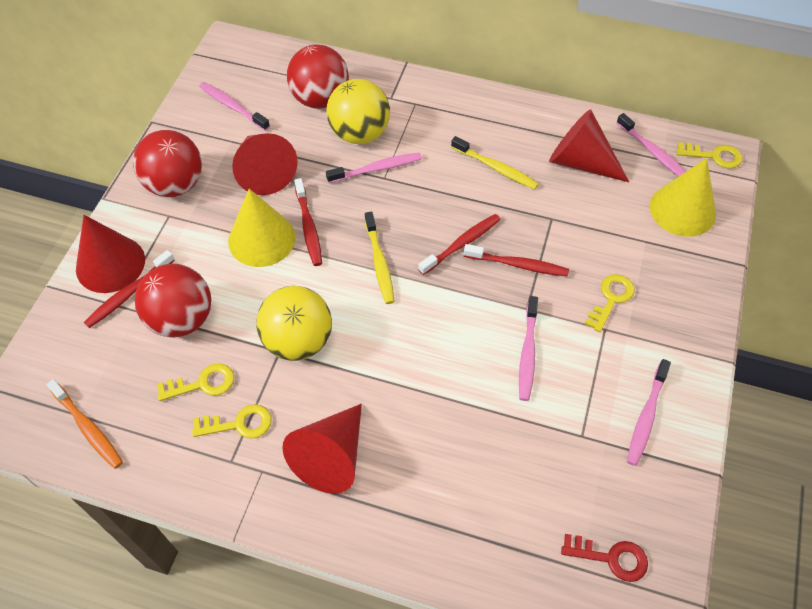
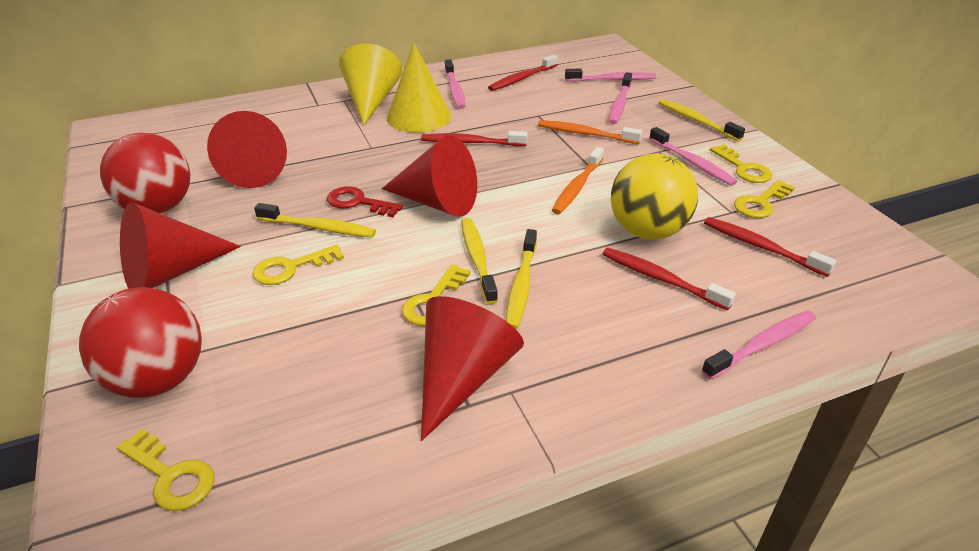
orange toothbrush: 1 -> 2
red ball: 3 -> 2
yellow ball: 2 -> 1
yellow key: 4 -> 5
yellow toothbrush: 2 -> 4

